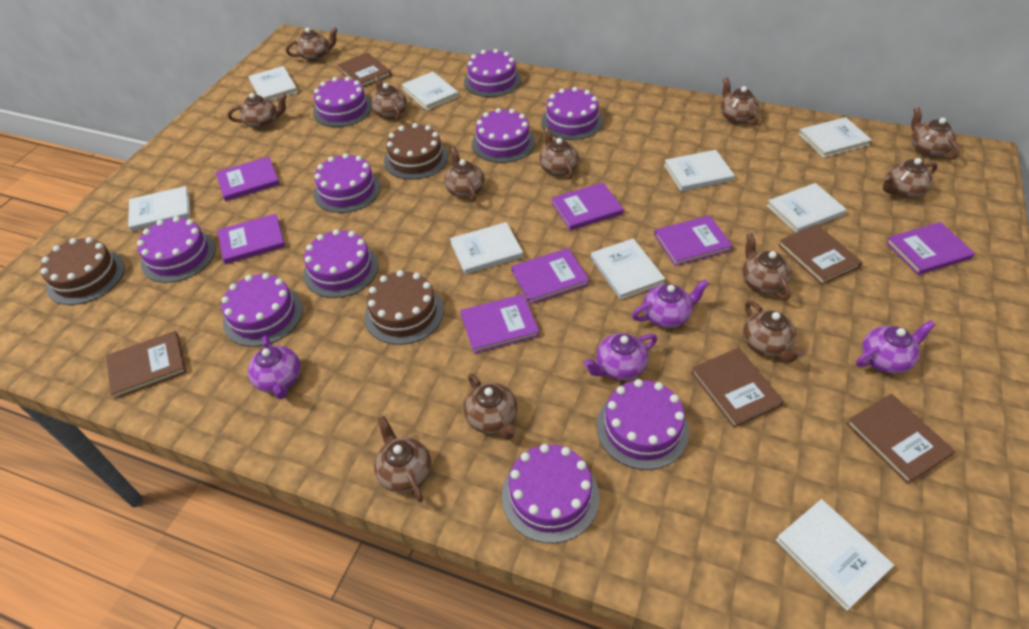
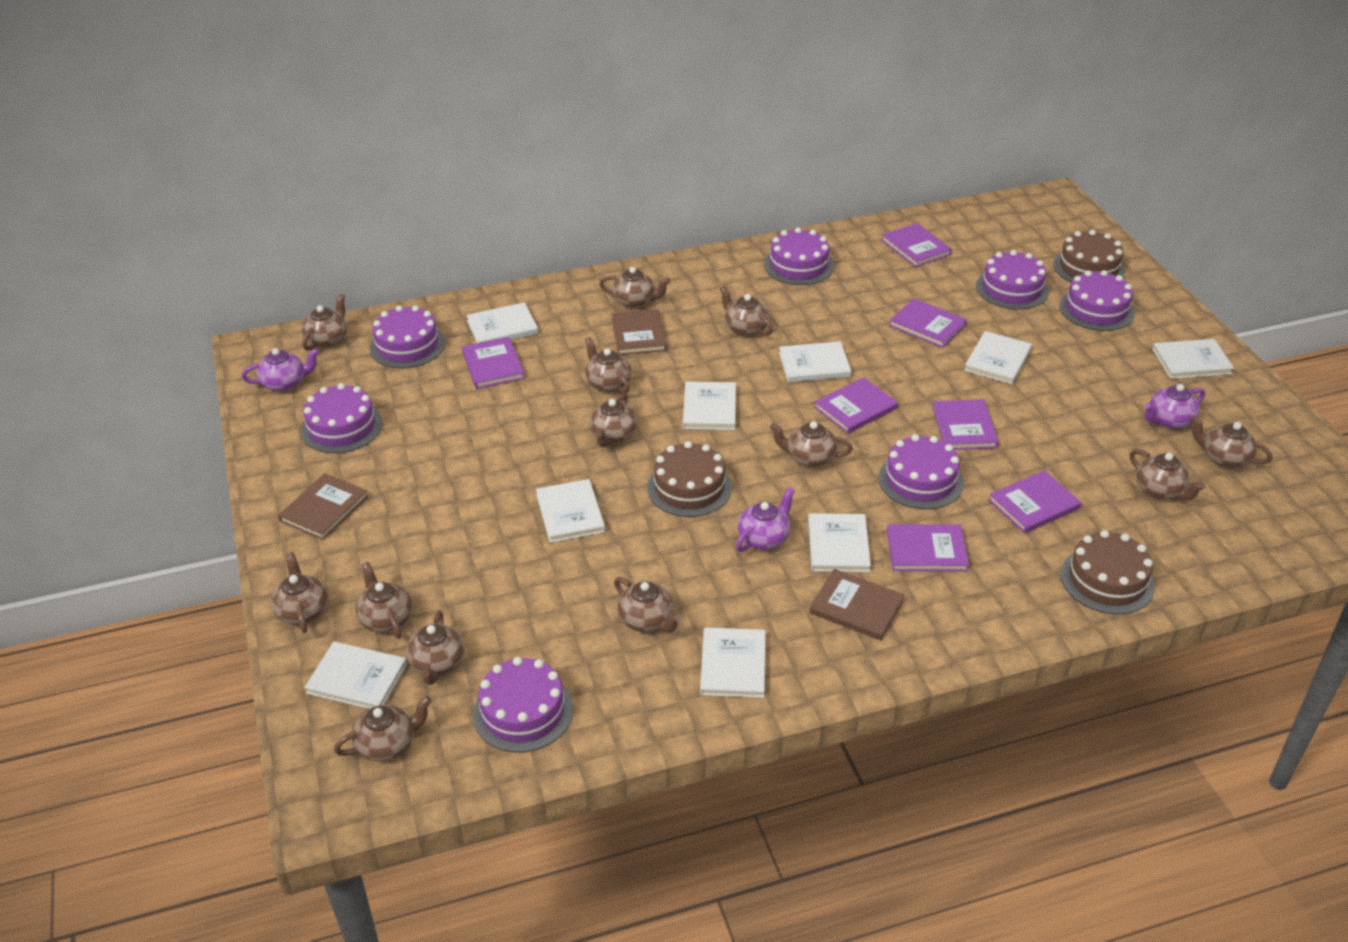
brown book: 5 -> 3
brown teapot: 12 -> 13
purple cake: 10 -> 7
purple teapot: 4 -> 3

